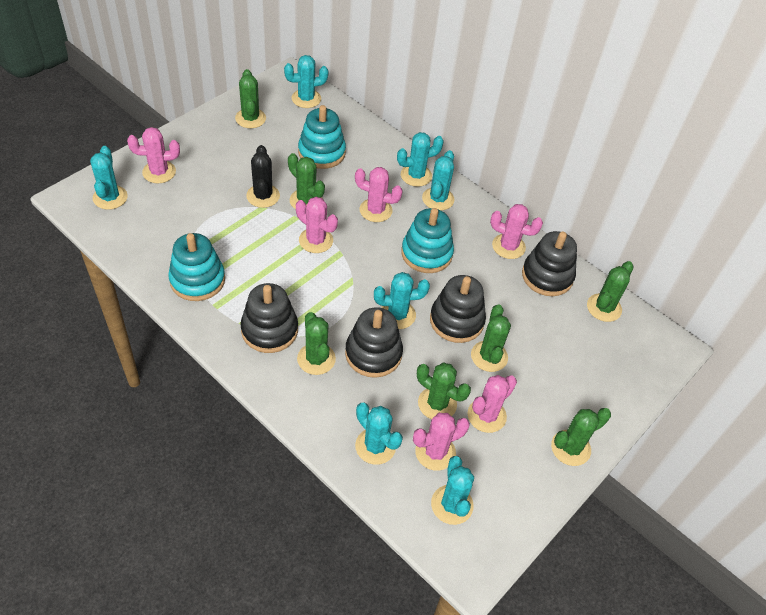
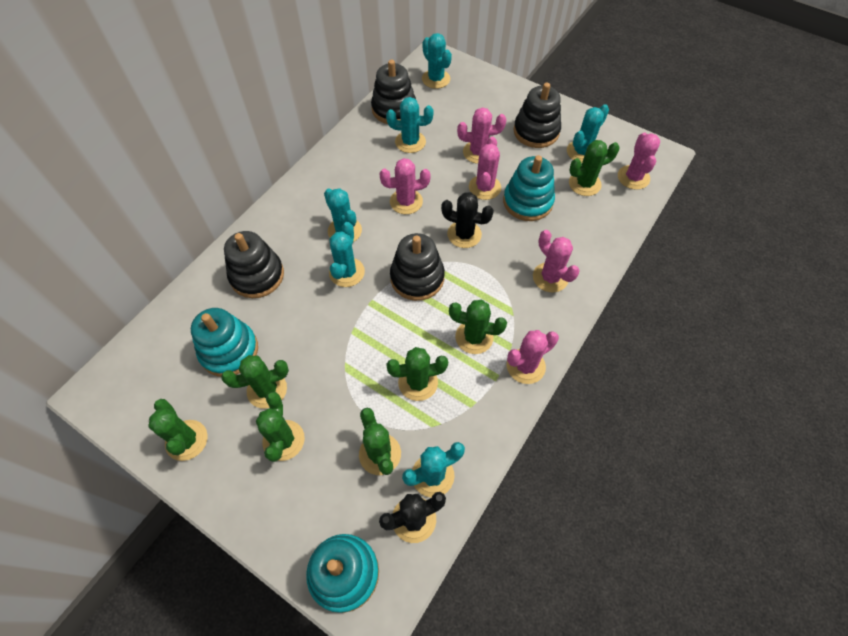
black cactus: 1 -> 2
turquoise cactus: 7 -> 6

